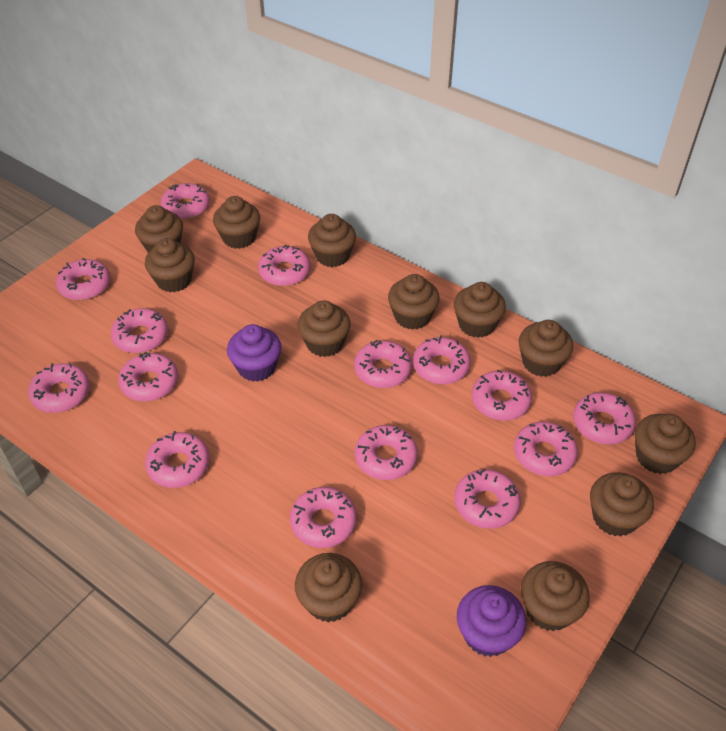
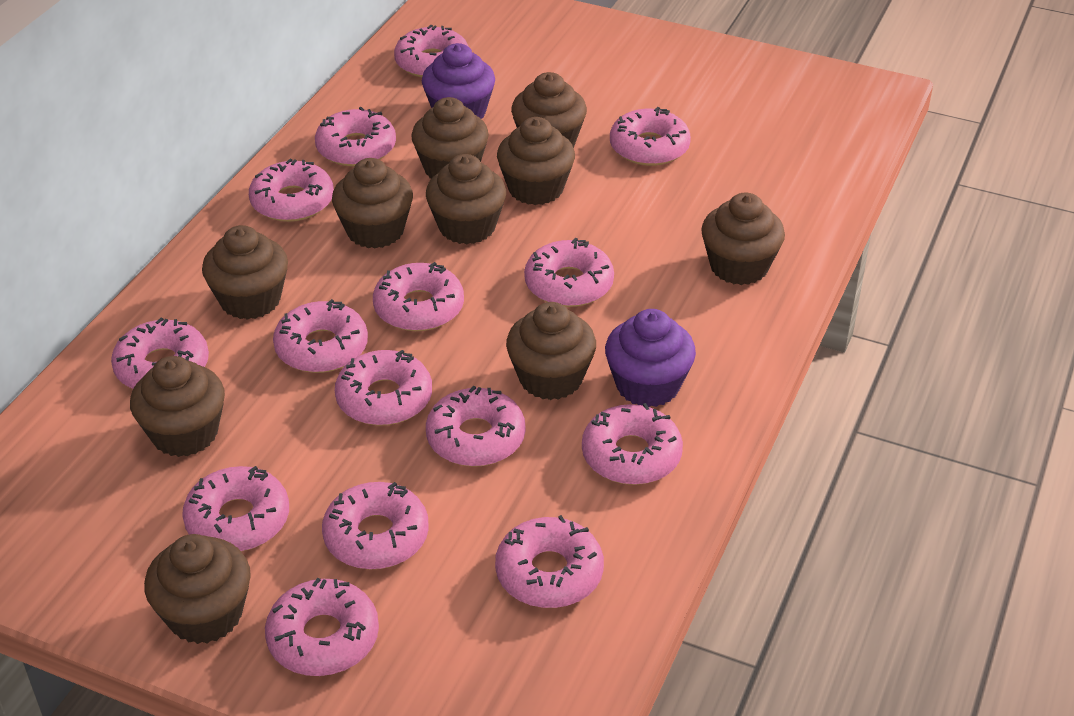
brown cupcake: 12 -> 10

